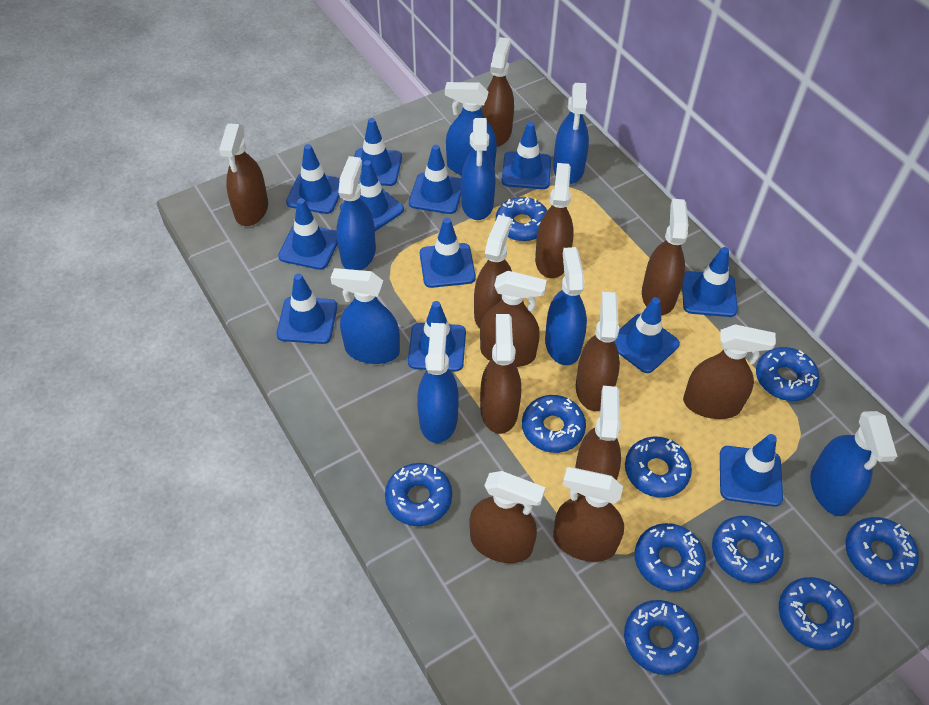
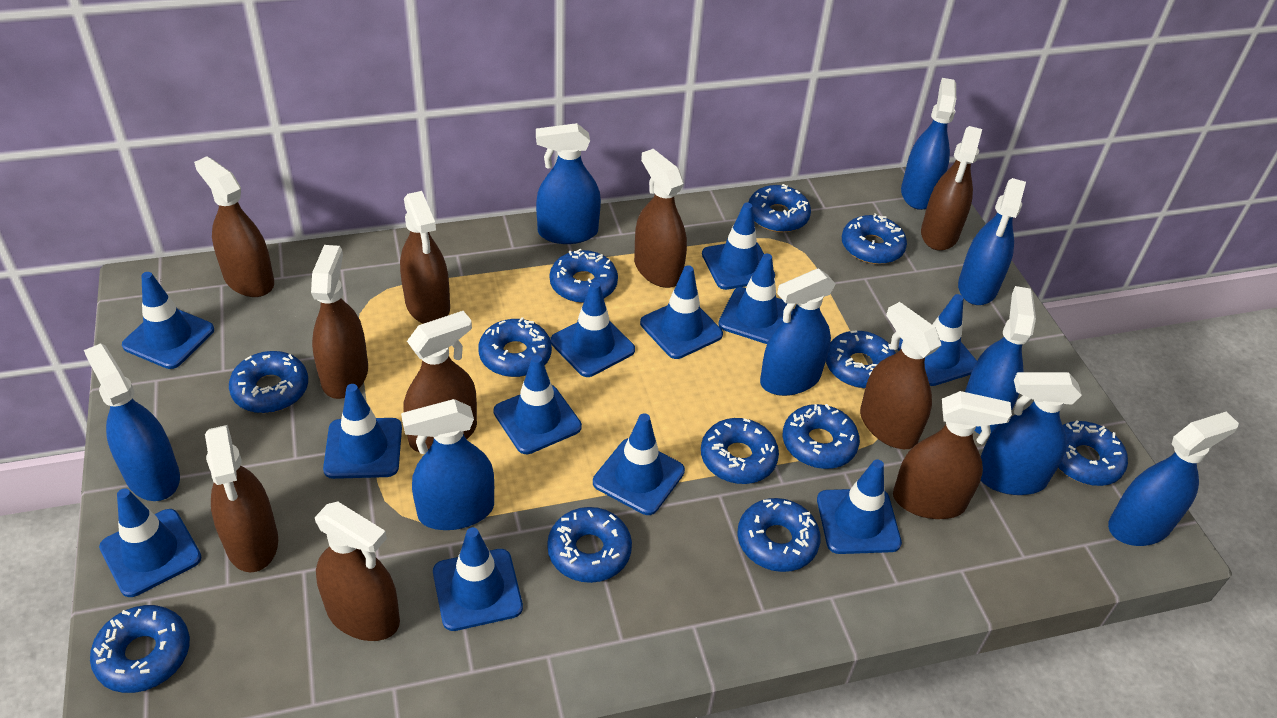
blue donut: 10 -> 12
blue spray bottle: 8 -> 9
brown spray bottle: 12 -> 10

